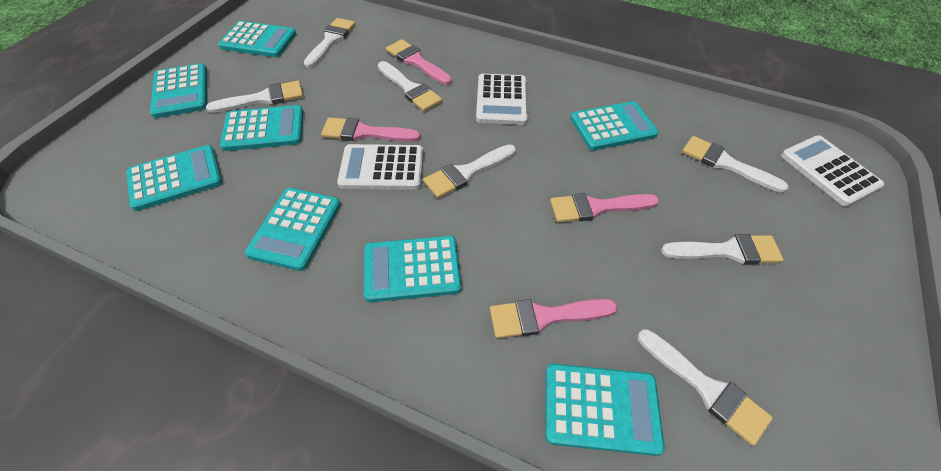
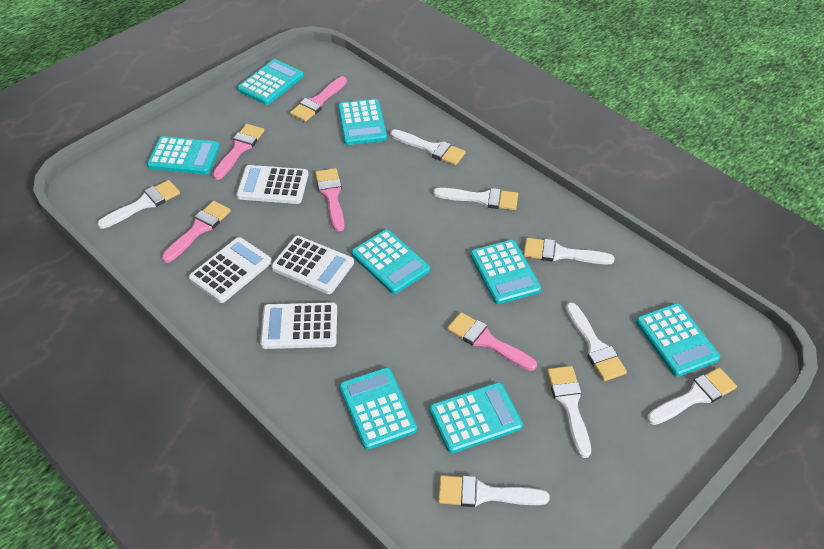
pink brush: 4 -> 5
white brush: 7 -> 8
white calculator: 3 -> 4

